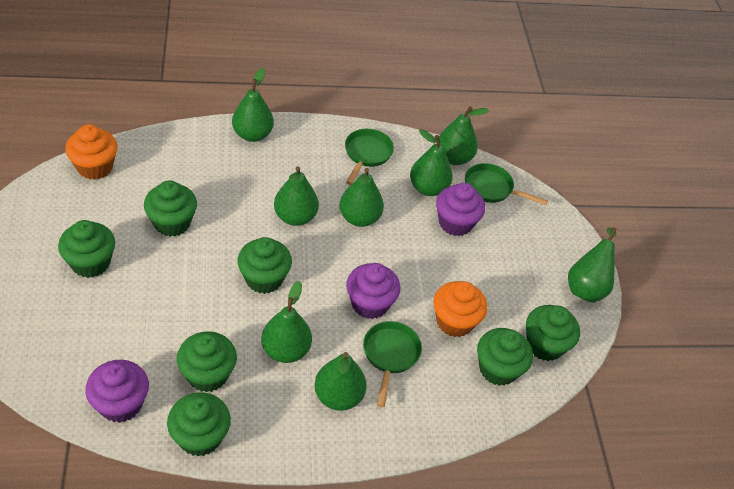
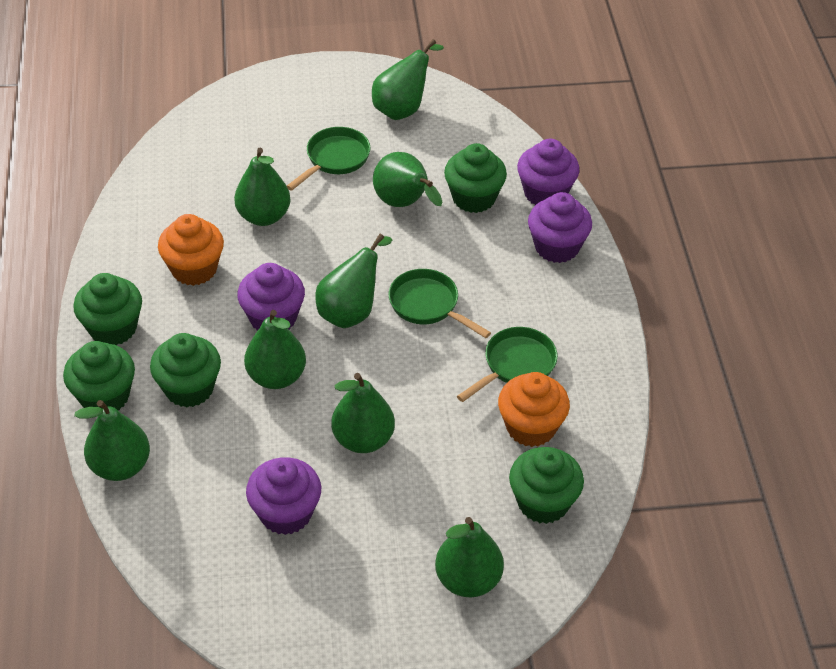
green cupcake: 7 -> 5
purple cupcake: 3 -> 4

